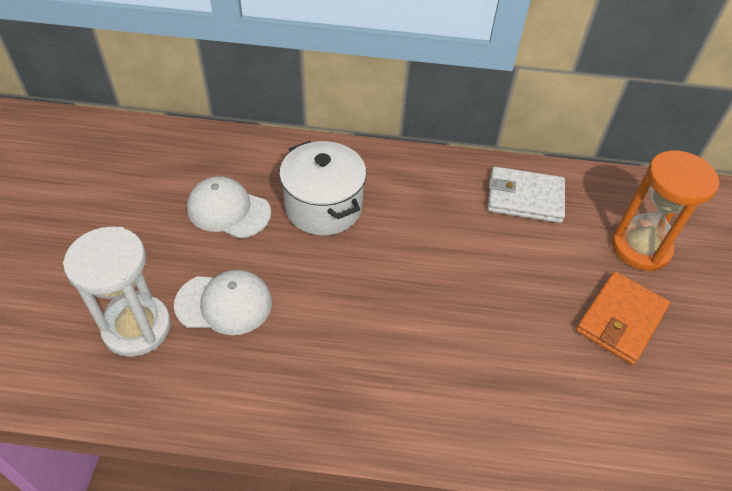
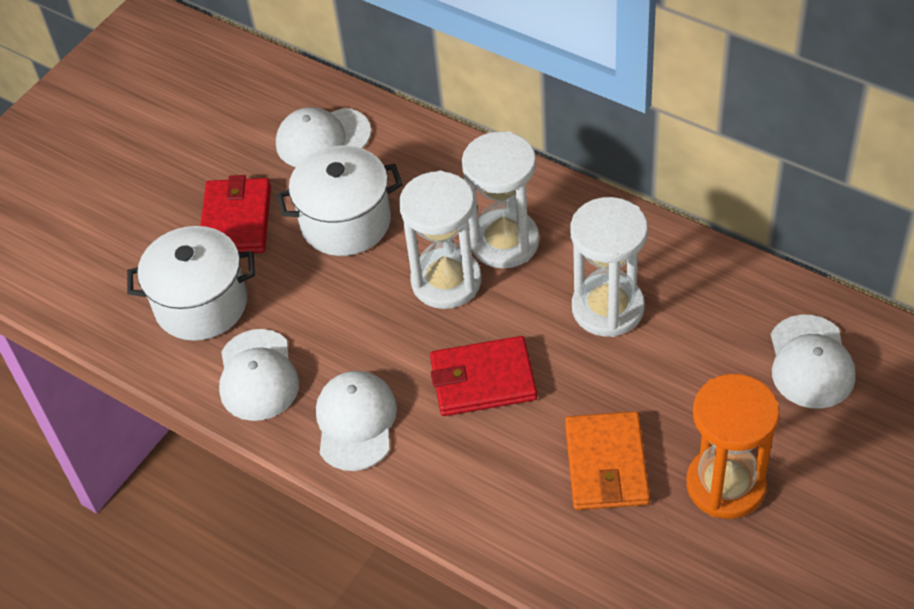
red wallet: 0 -> 2
white cap: 2 -> 4
white hourglass: 1 -> 3
white pot: 1 -> 2
white wallet: 1 -> 0

